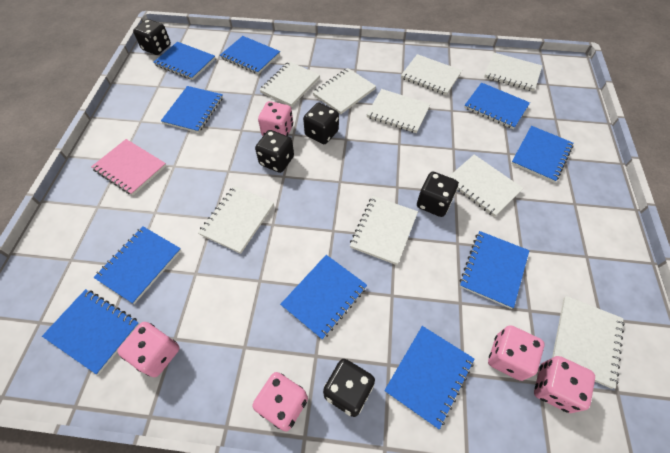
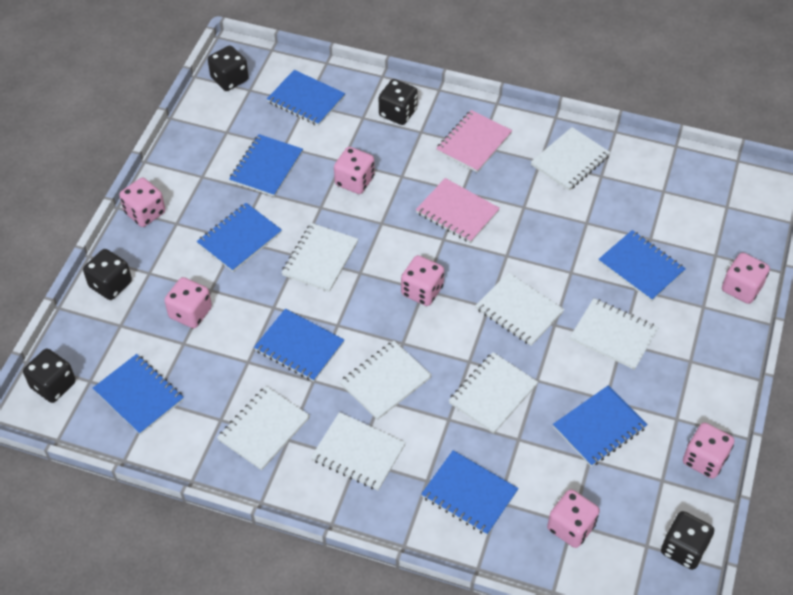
blue notebook: 10 -> 8
pink dice: 5 -> 7
pink notebook: 1 -> 2
white notebook: 9 -> 8

